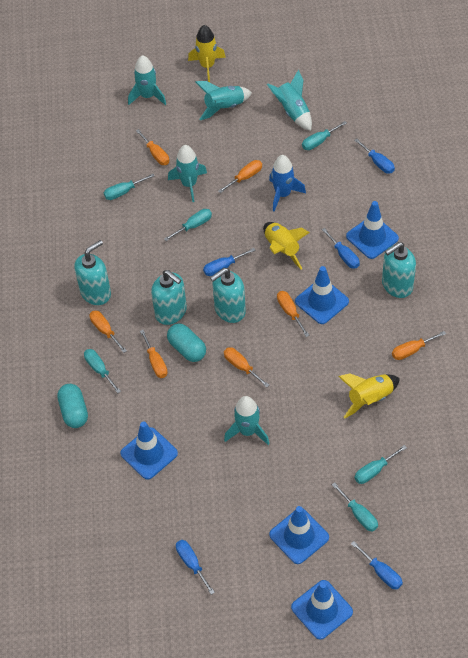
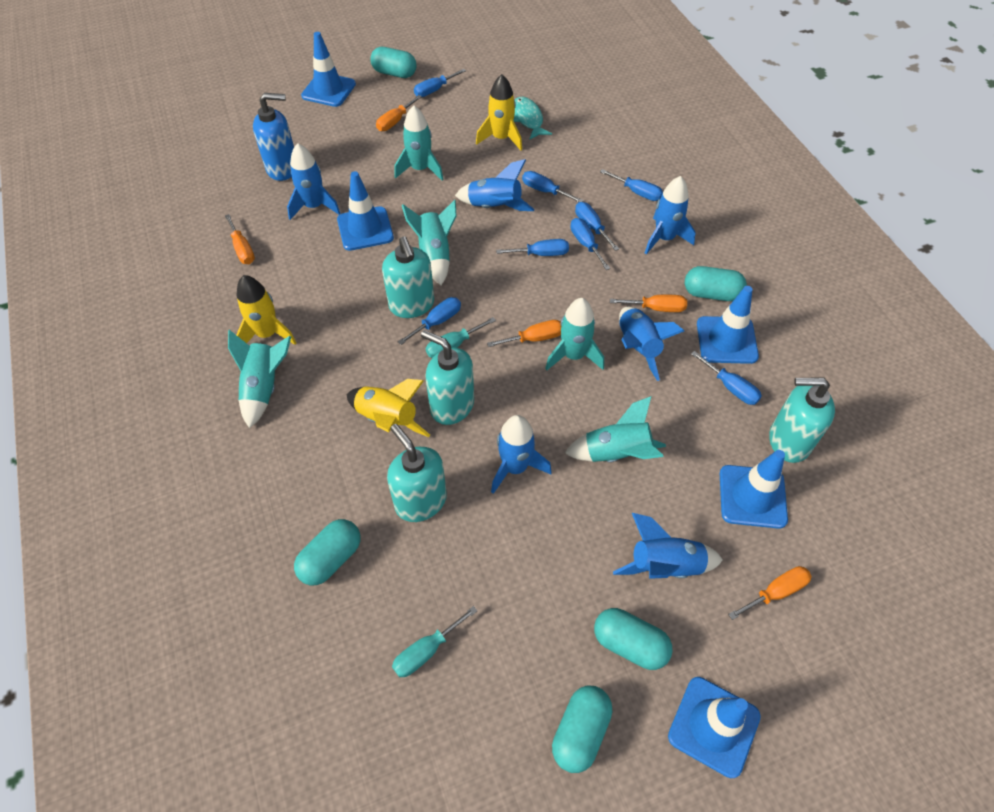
blue rocket: 1 -> 6
blue screwdriver: 5 -> 8
blue soap dispenser: 0 -> 1
orange screwdriver: 7 -> 5
turquoise capsule: 2 -> 5
turquoise fish: 0 -> 1
turquoise screwdriver: 6 -> 2

